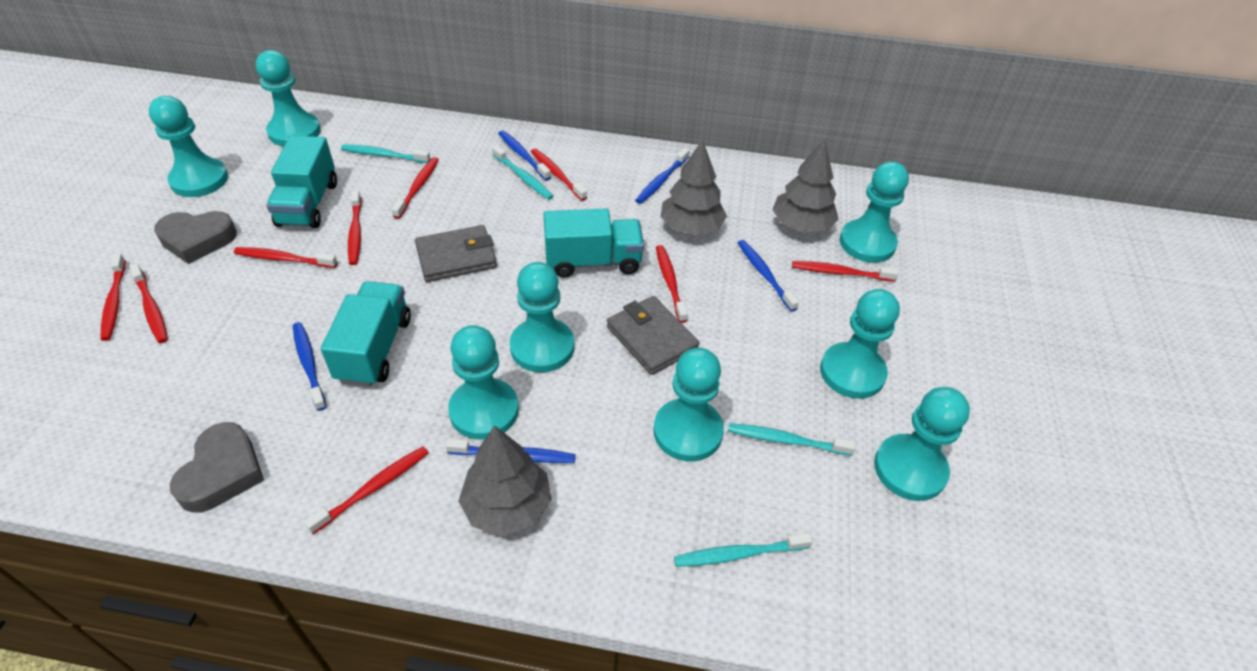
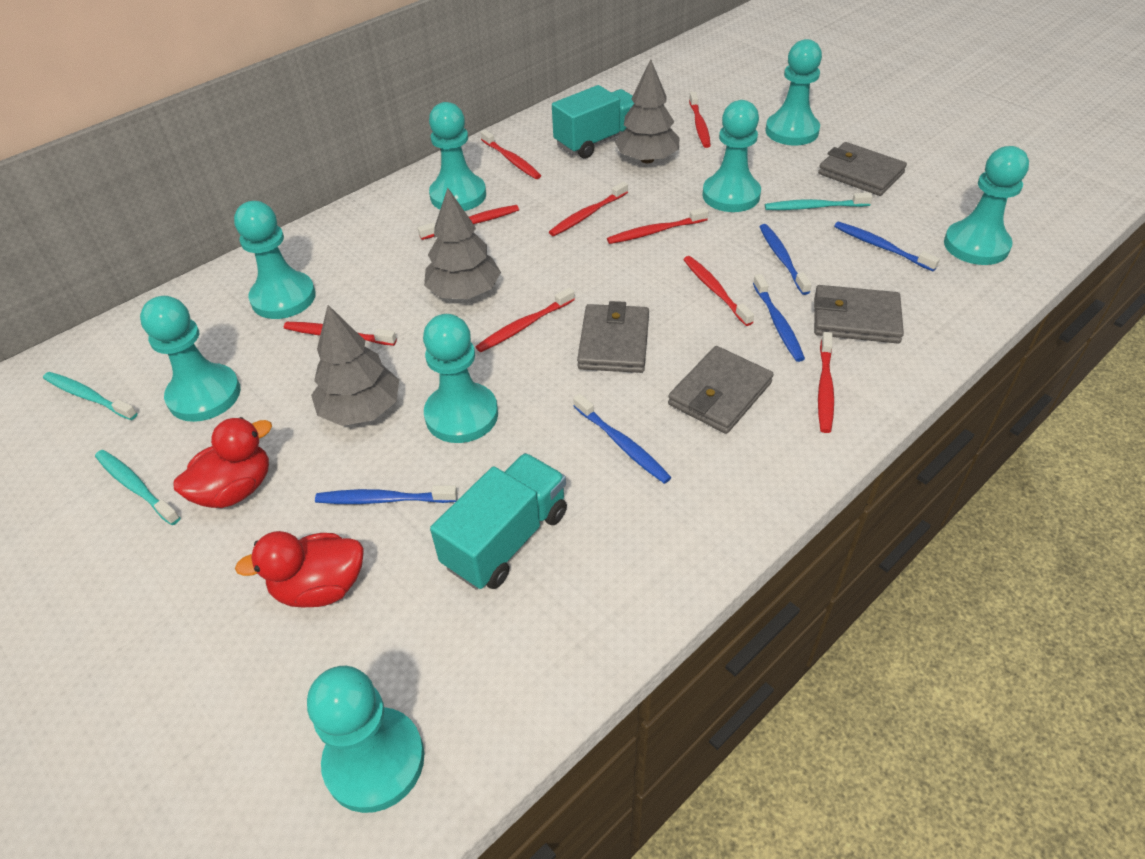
grey heart: 2 -> 0
grey wallet: 2 -> 4
red duck: 0 -> 2
turquoise toothbrush: 4 -> 3
turquoise truck: 3 -> 2

